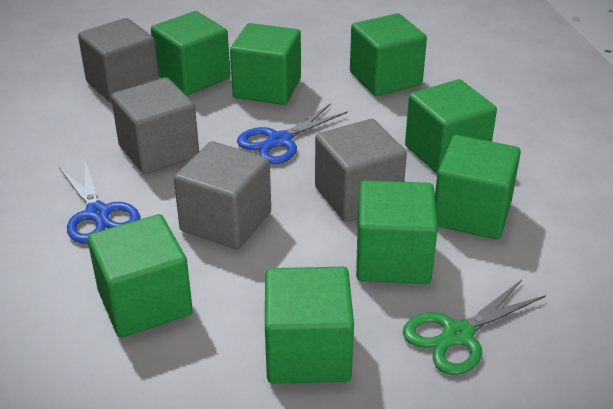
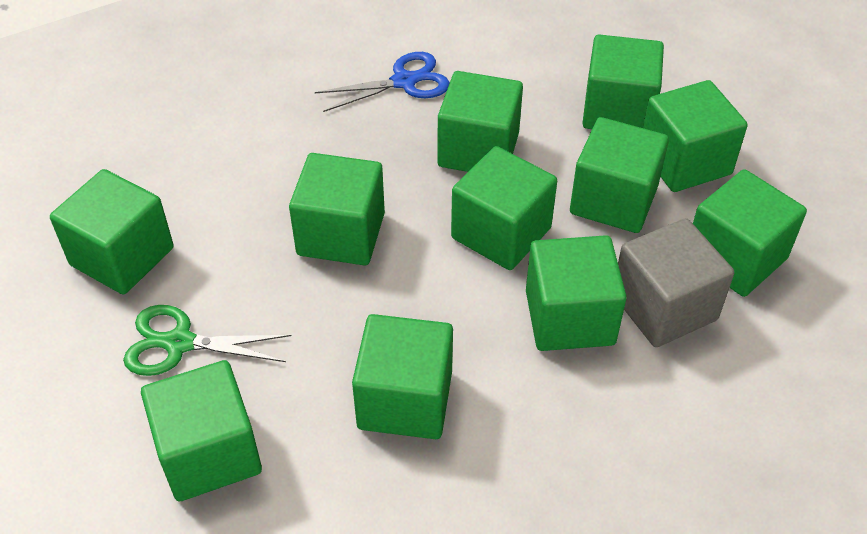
blue scissors: 2 -> 1
green cube: 8 -> 11
grey cube: 4 -> 1

